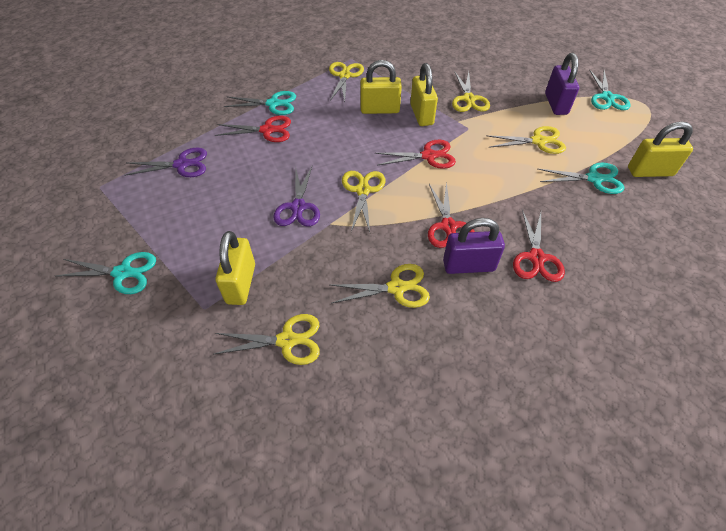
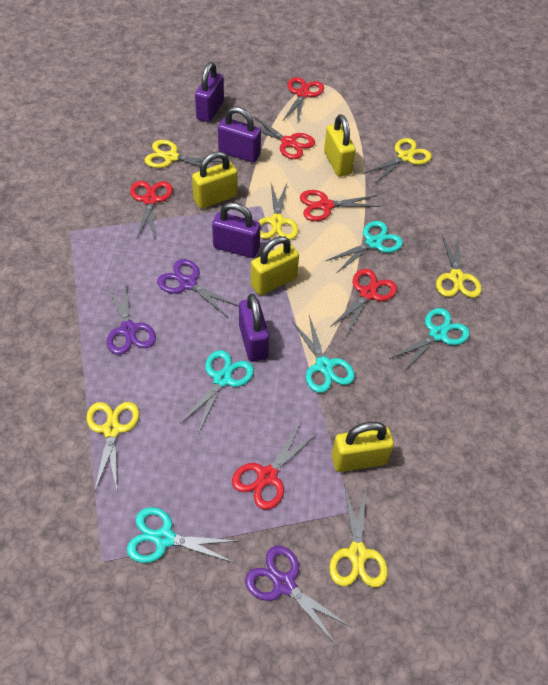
purple padlock: 2 -> 4
purple scissors: 2 -> 3
red scissors: 4 -> 6
turquoise scissors: 4 -> 5

